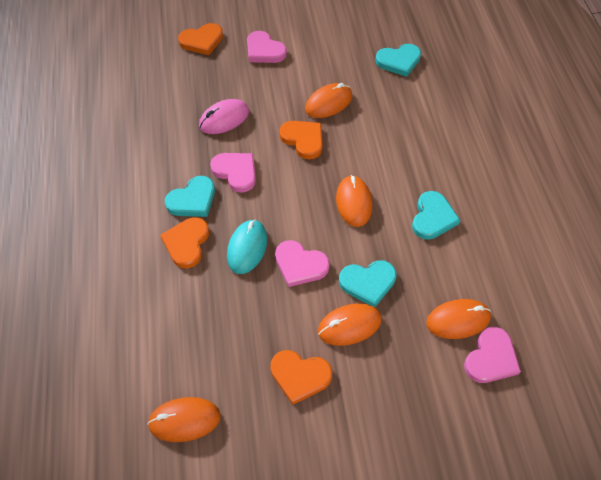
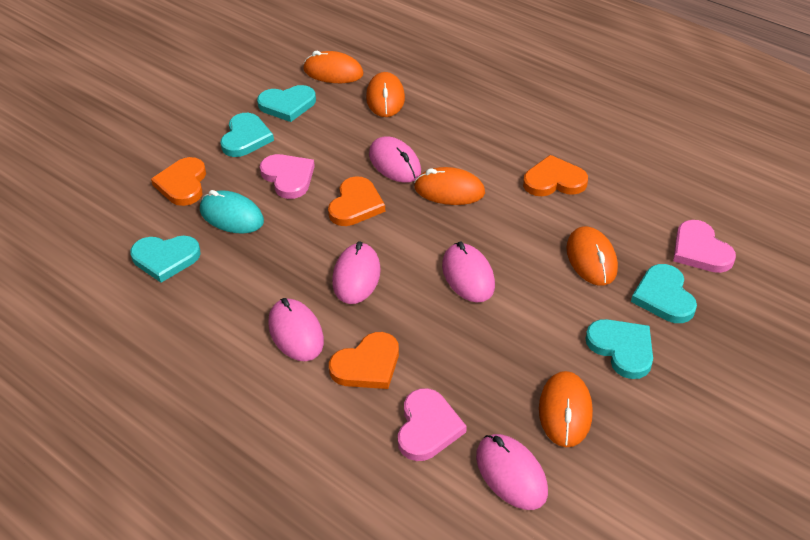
pink heart: 4 -> 3
pink mouse: 1 -> 5
turquoise heart: 4 -> 5

